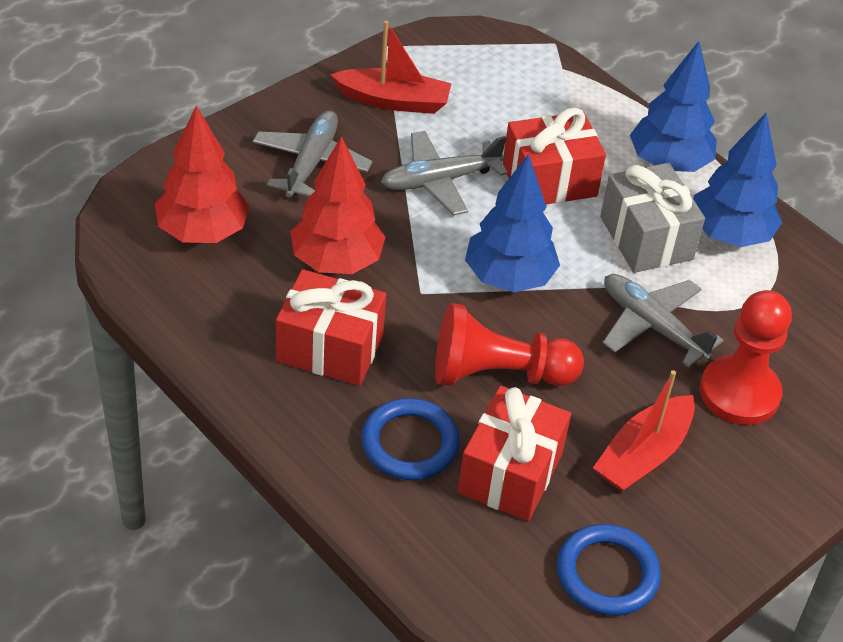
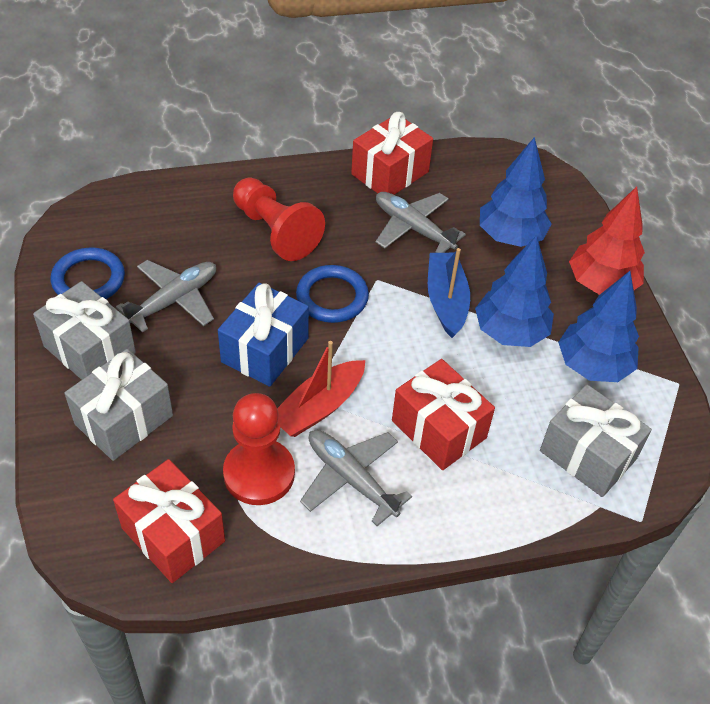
blue boat: 0 -> 1
blue gift: 0 -> 1
grey gift: 1 -> 3
red boat: 2 -> 1
red tree: 2 -> 1

